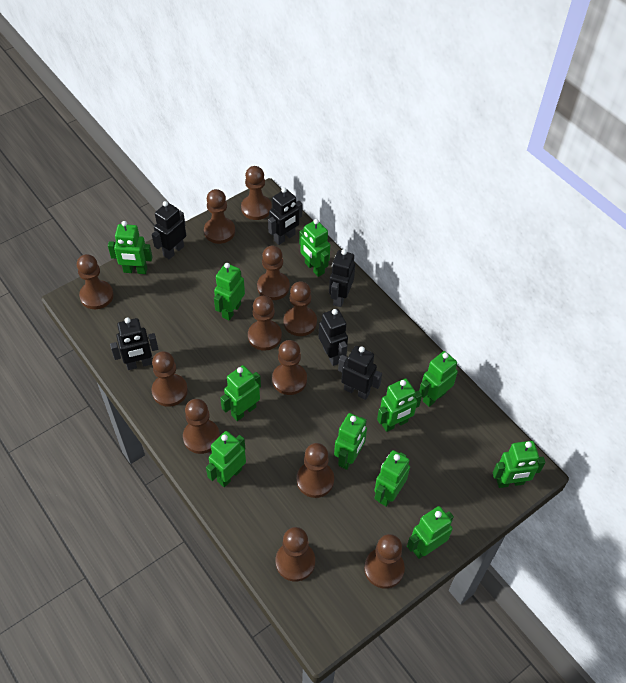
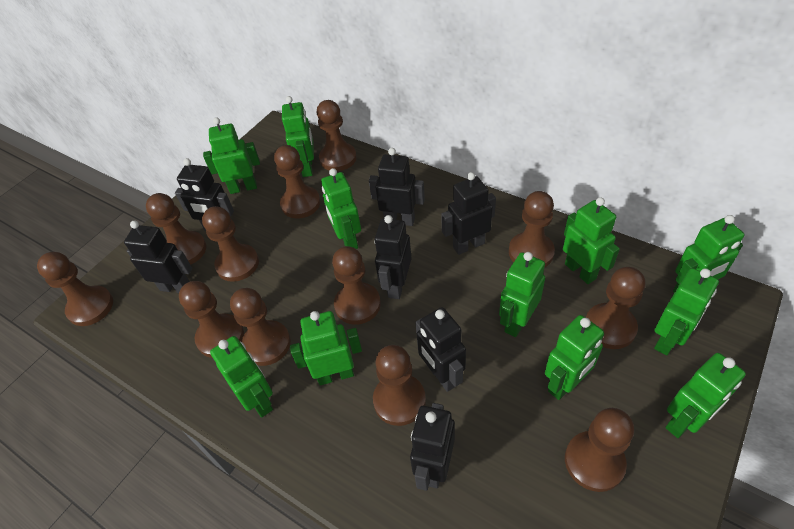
black robot: 6 -> 7

